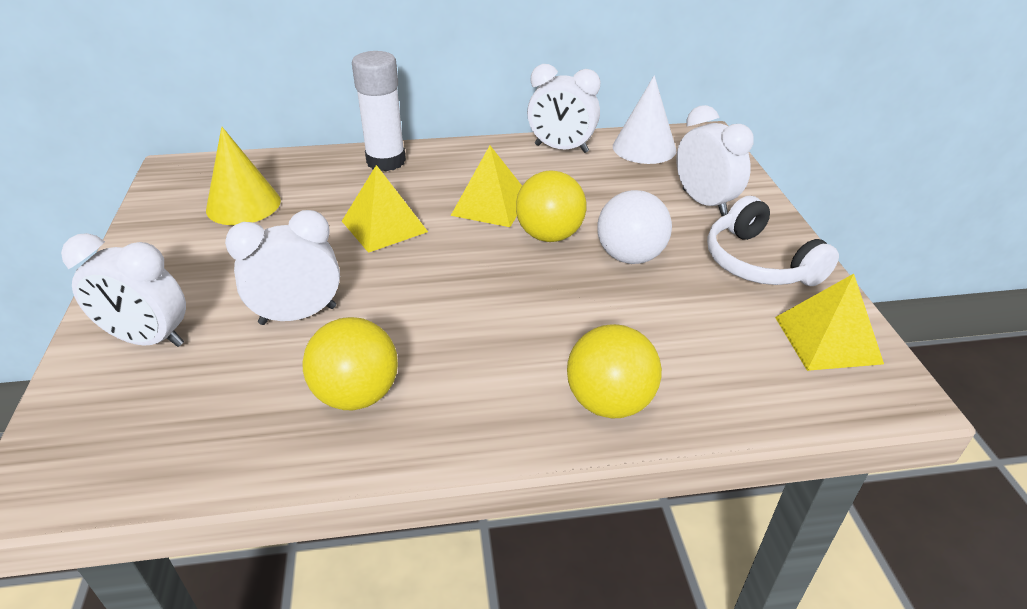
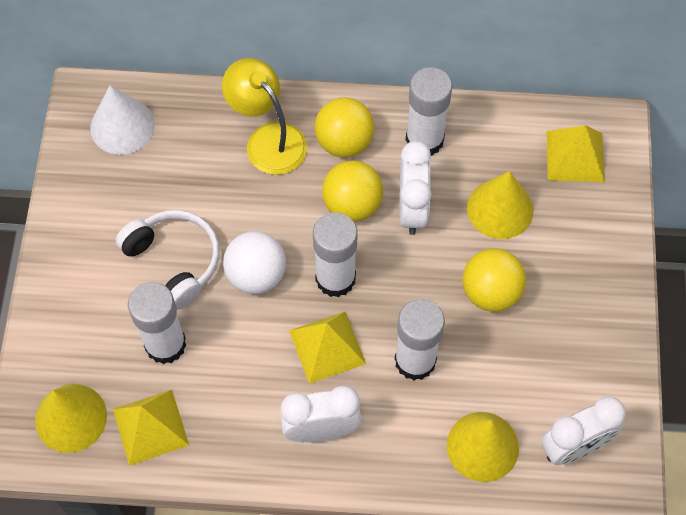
white clock: 4 -> 3
white glue stick: 1 -> 4
yellow cone: 1 -> 3
yellow lamp: 0 -> 1

